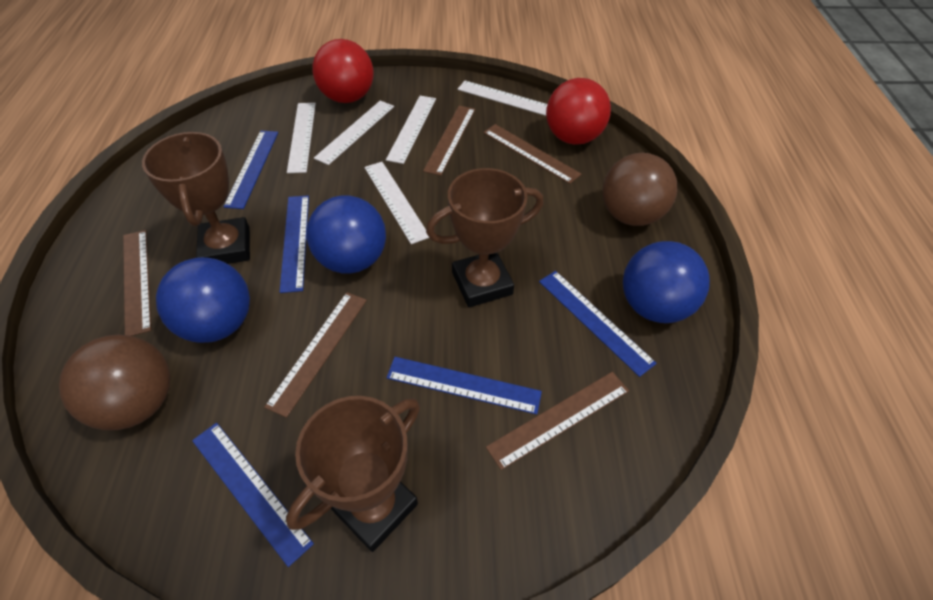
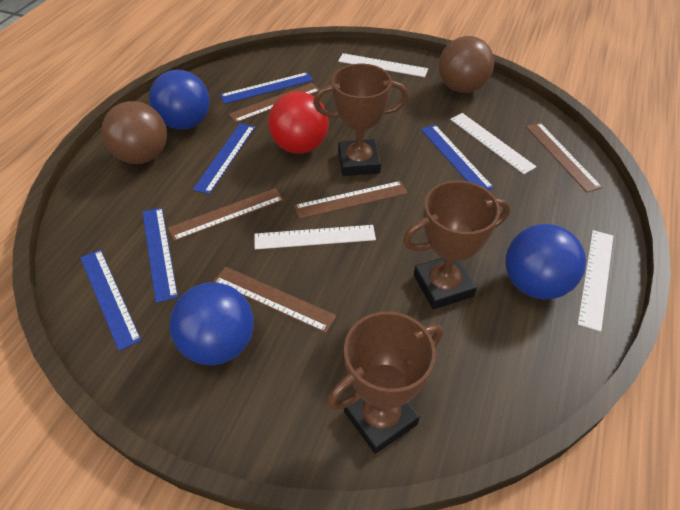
red ball: 2 -> 1
white ruler: 5 -> 4

